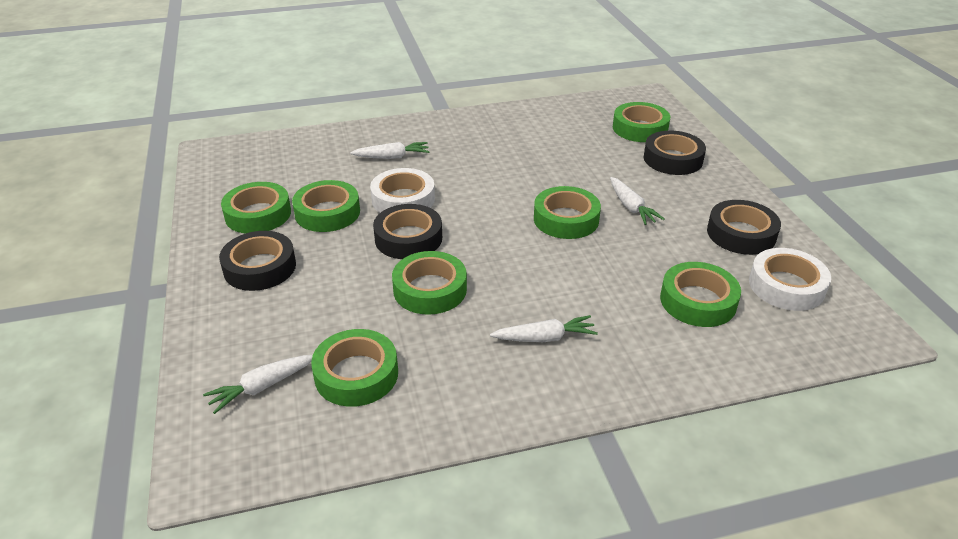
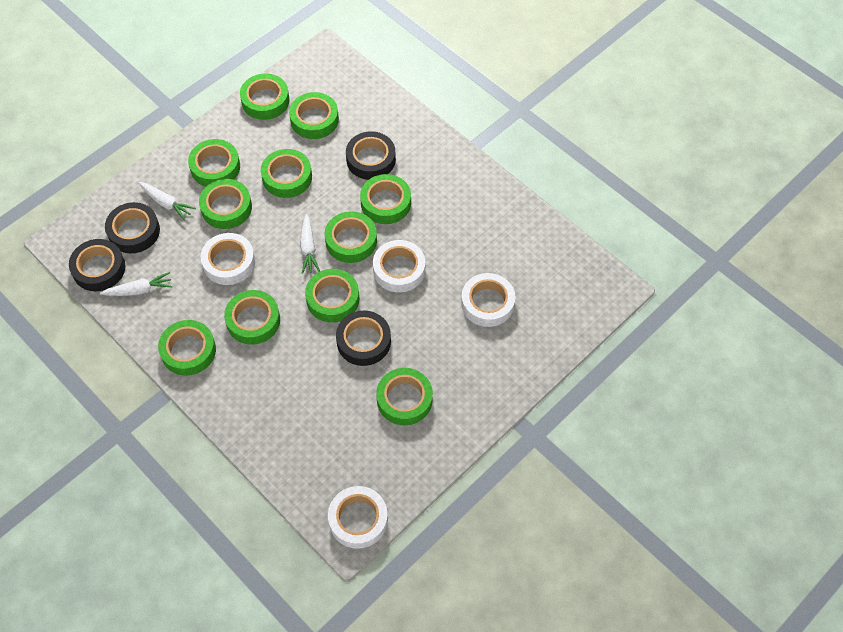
green tape: 7 -> 11
white carrot: 4 -> 3
white tape: 2 -> 4

